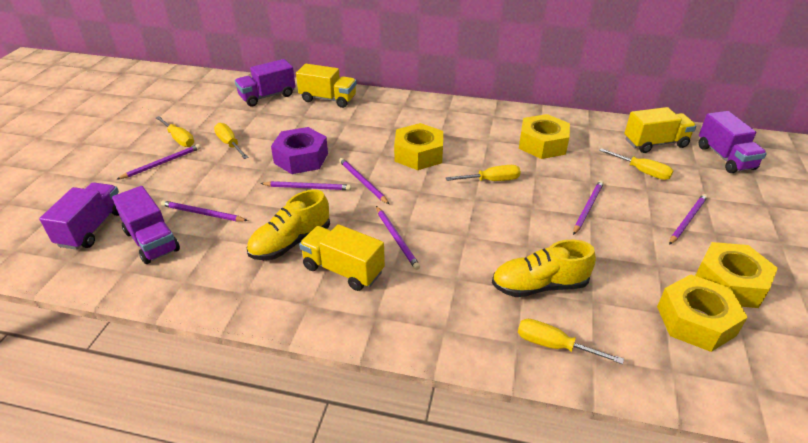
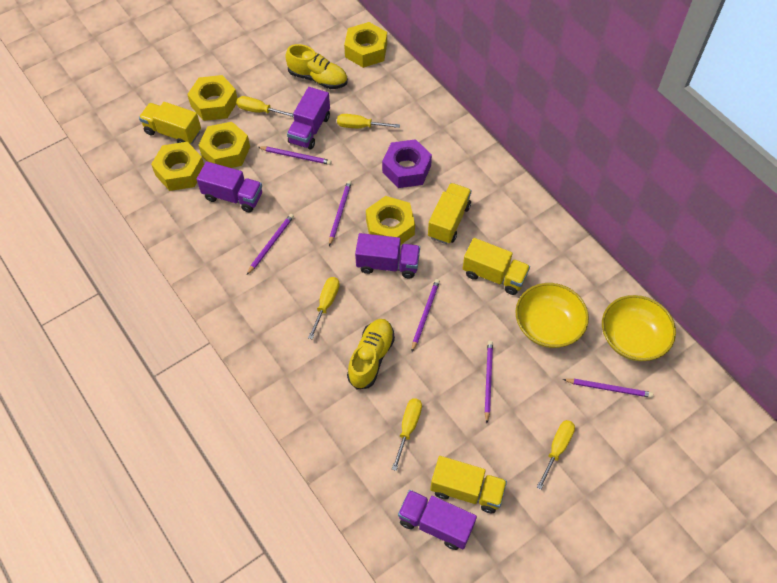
purple pencil: 7 -> 6
yellow bowl: 0 -> 2
yellow nut: 4 -> 5
yellow truck: 3 -> 4

